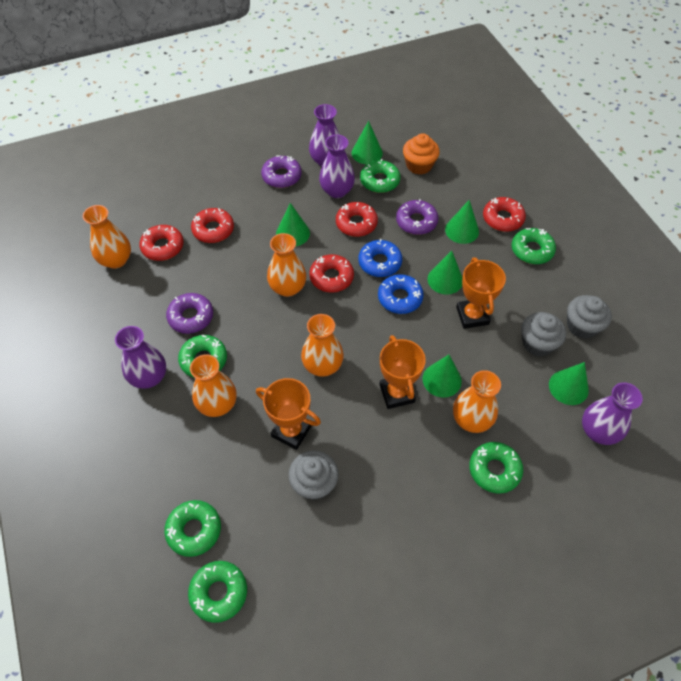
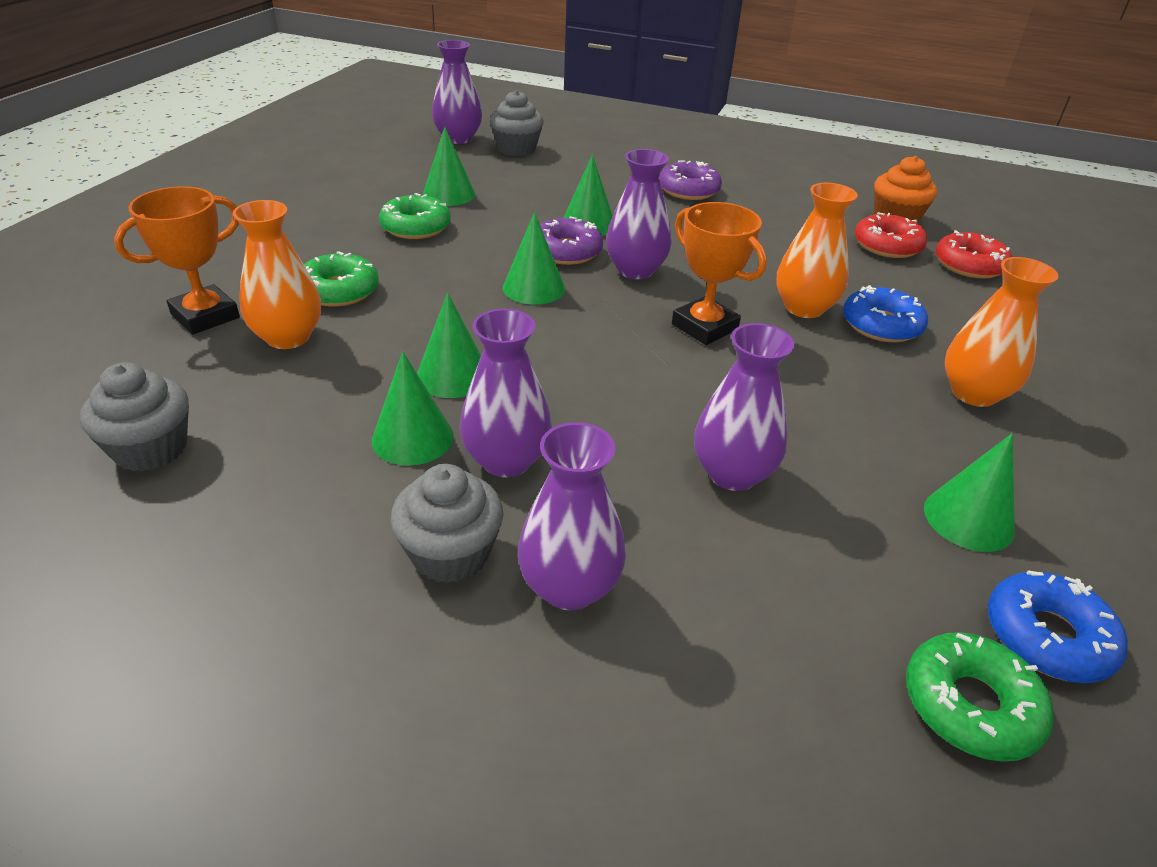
green donut: 6 -> 3
orange trophy: 3 -> 2
orange vase: 5 -> 3
purple donut: 3 -> 2
purple vase: 4 -> 5
red donut: 5 -> 2

